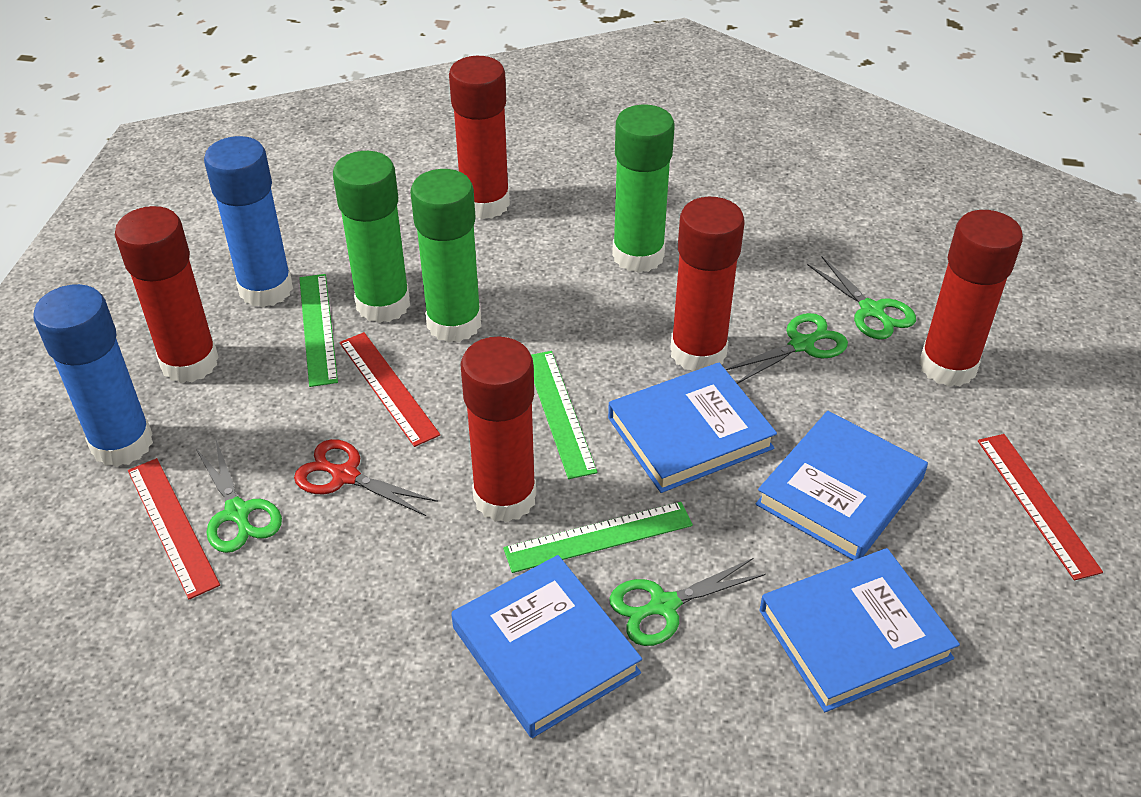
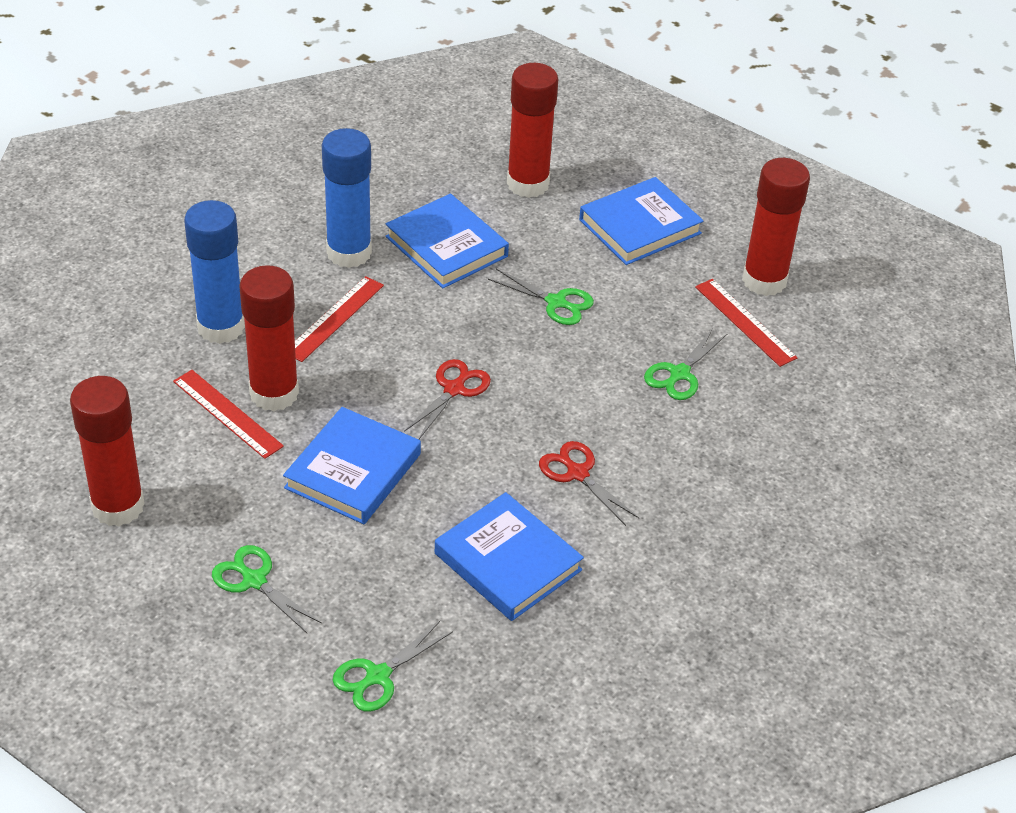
green glue stick: 3 -> 0
green ruler: 3 -> 0
red glue stick: 5 -> 4
red scissors: 1 -> 2

